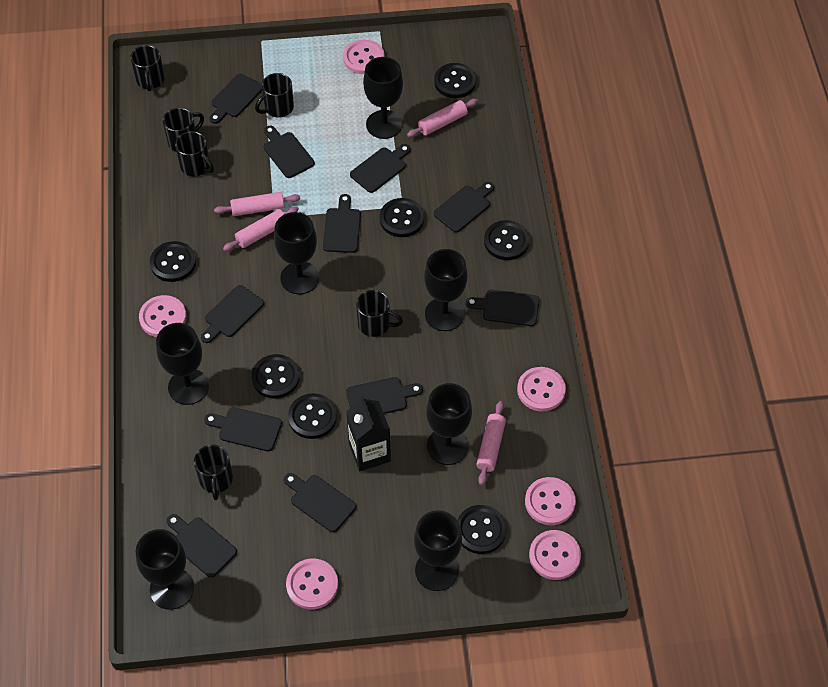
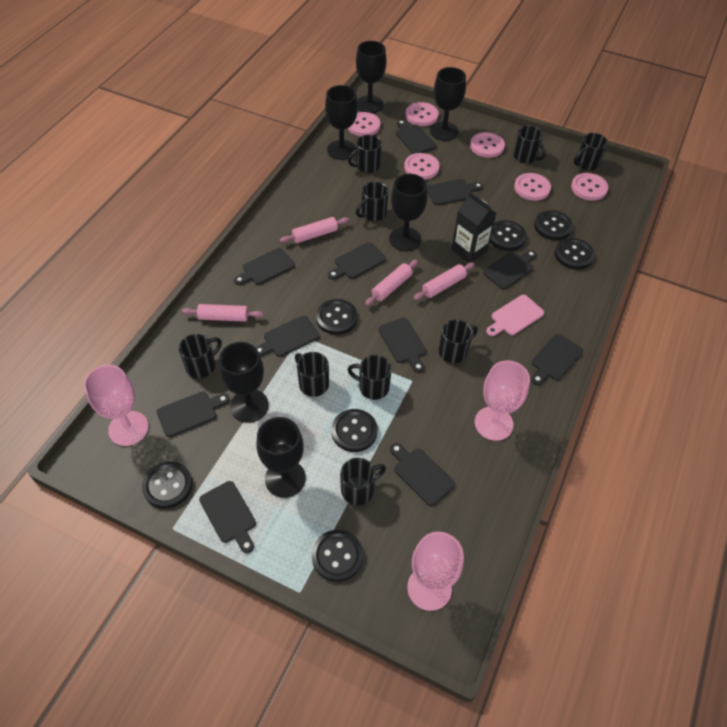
black goblet: 7 -> 6
black mug: 6 -> 9
pink cutting board: 0 -> 1
pink goblet: 0 -> 3

